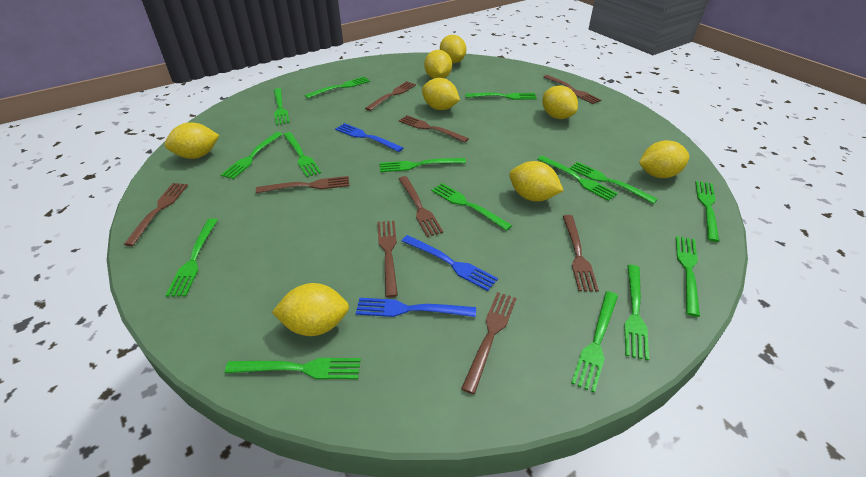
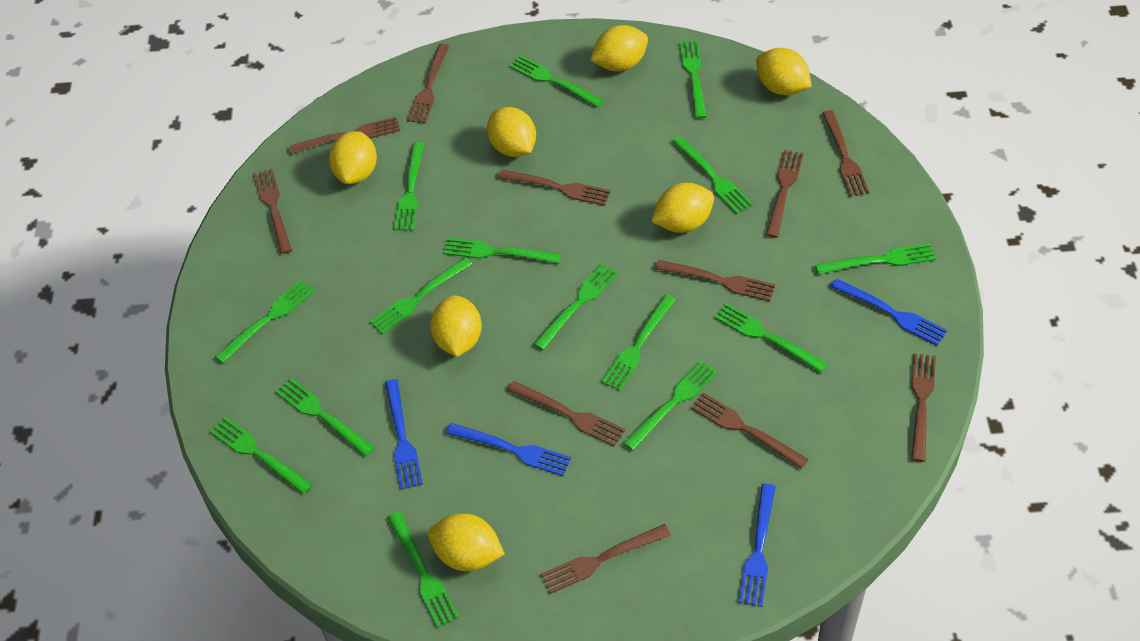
blue fork: 3 -> 4
brown fork: 9 -> 11
yellow lemon: 8 -> 7

